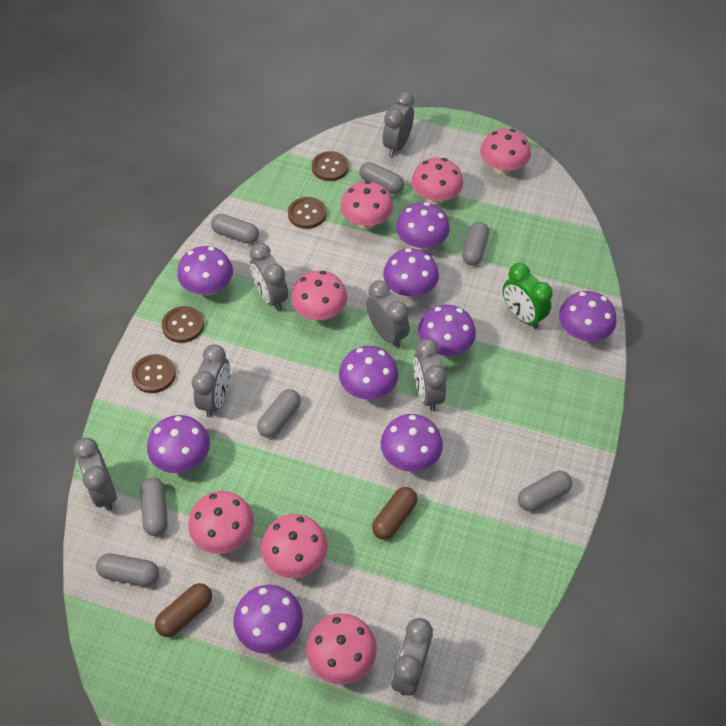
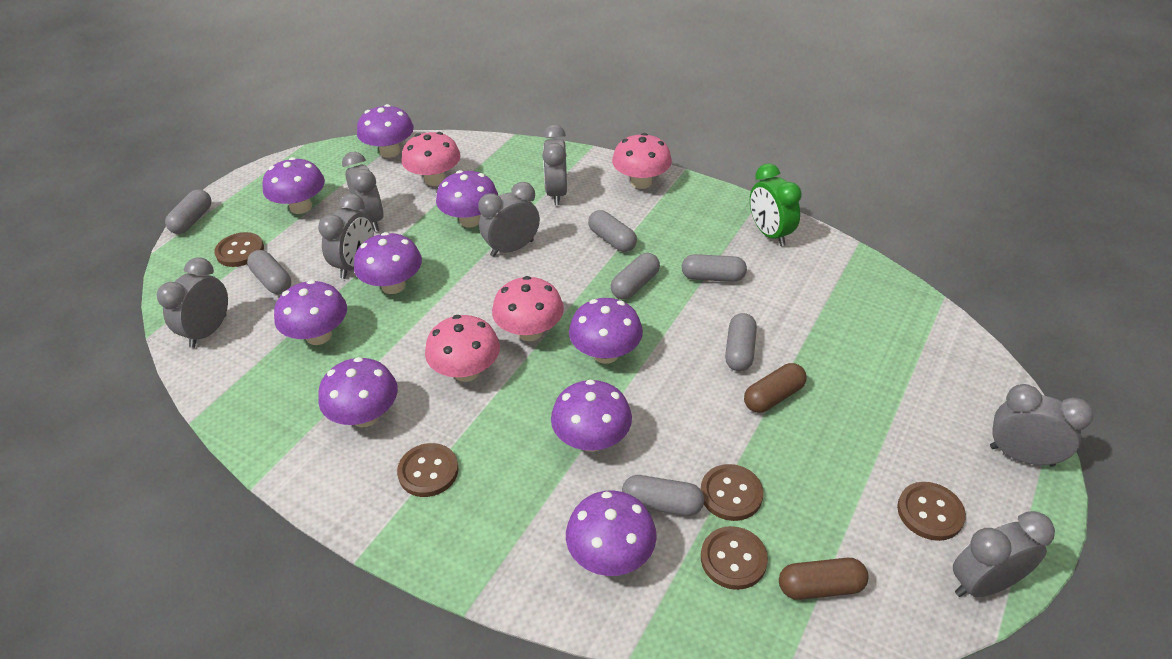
brown button: 4 -> 5
pink mushroom: 7 -> 4

